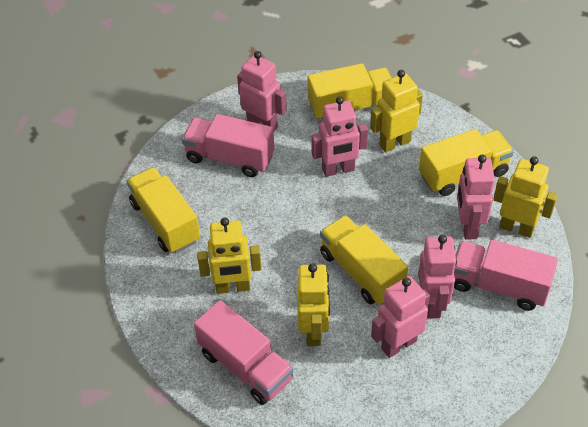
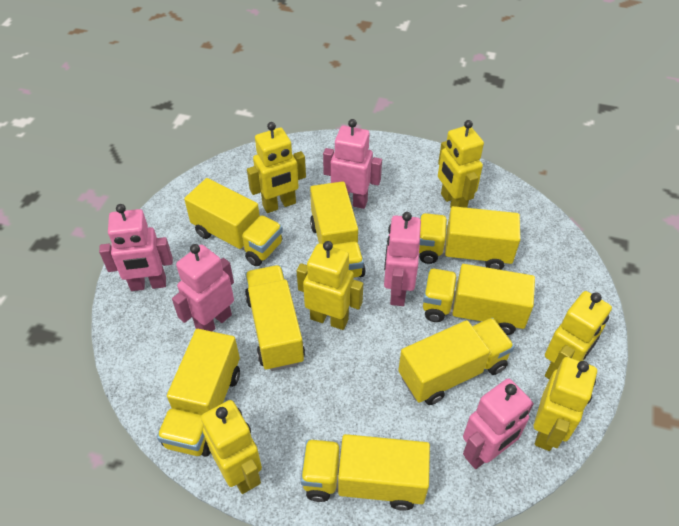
pink truck: 3 -> 0
yellow robot: 4 -> 6
yellow truck: 4 -> 8

